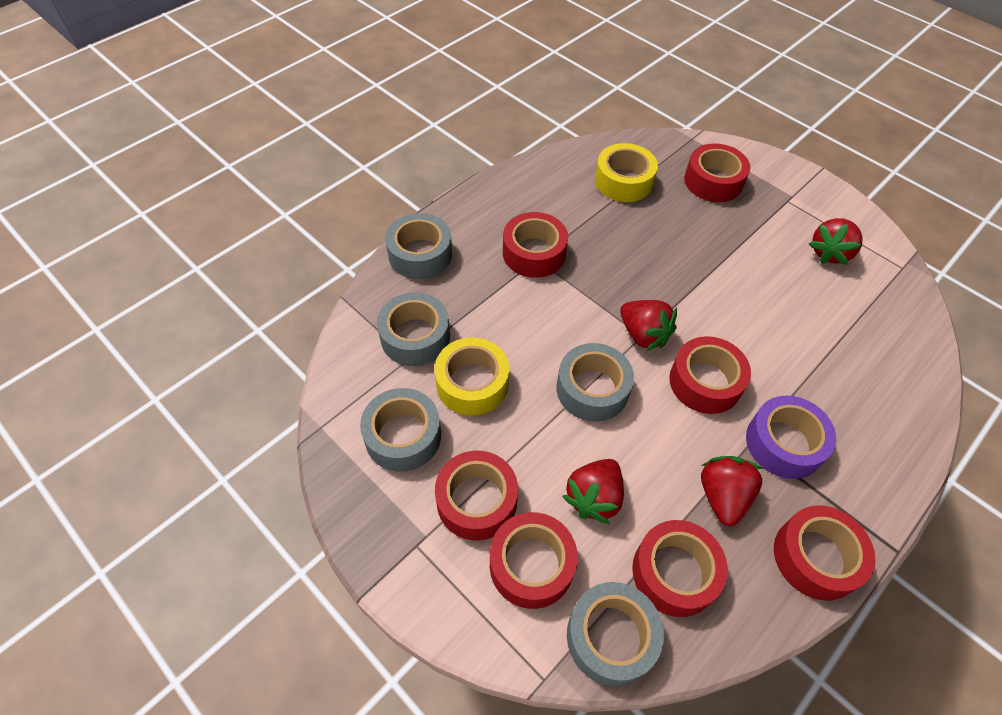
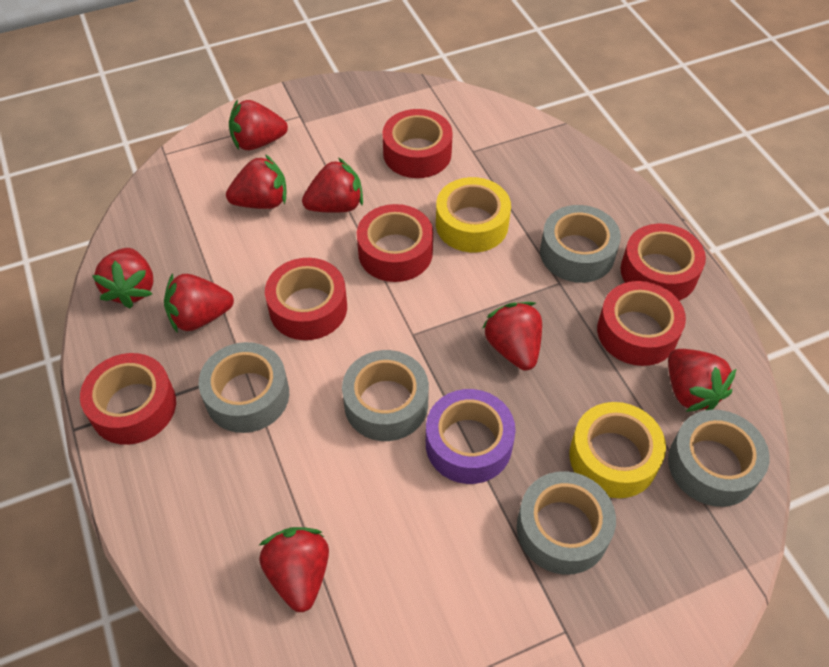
red strawberry: 4 -> 8
red tape: 7 -> 6

